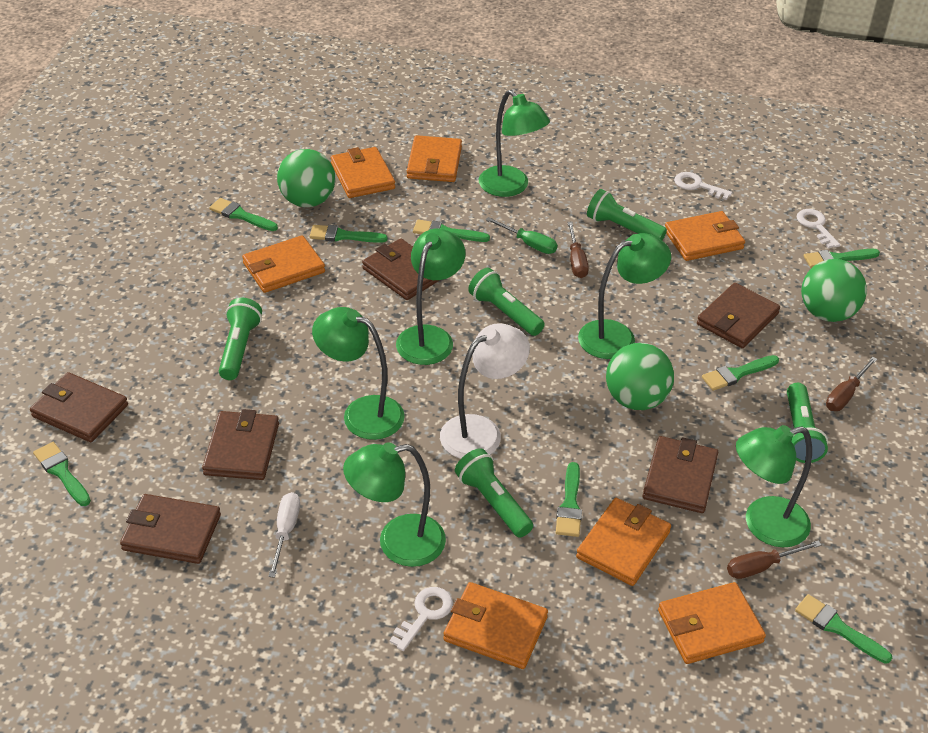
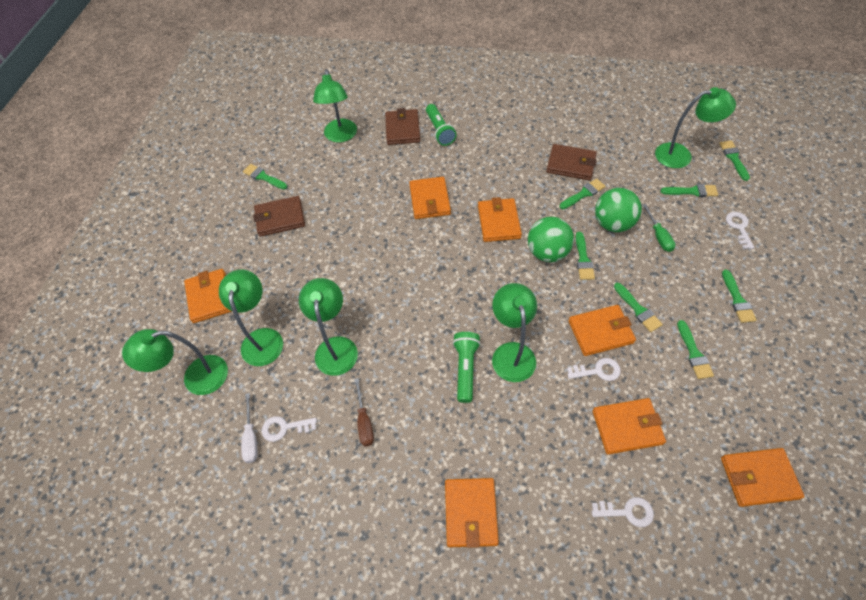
brown screwdriver: 3 -> 1
brown wallet: 6 -> 3
green ball: 3 -> 2
green flashlight: 5 -> 2
white key: 3 -> 4
white lamp: 1 -> 0

